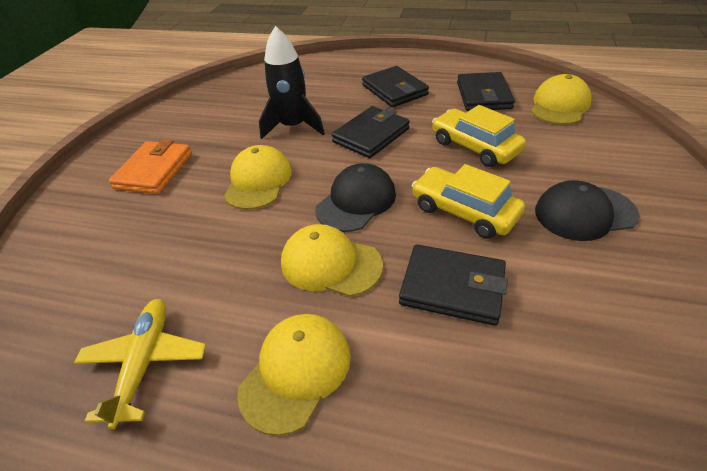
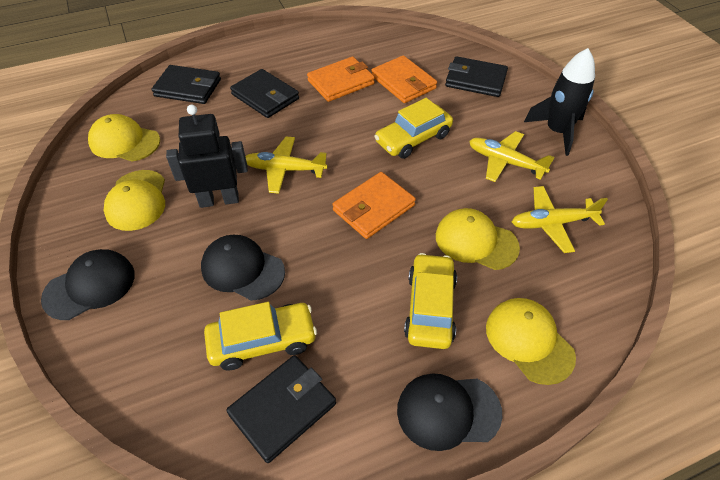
black cap: 2 -> 3
black robot: 0 -> 1
orange wallet: 1 -> 3
yellow car: 2 -> 3
yellow plane: 1 -> 3

